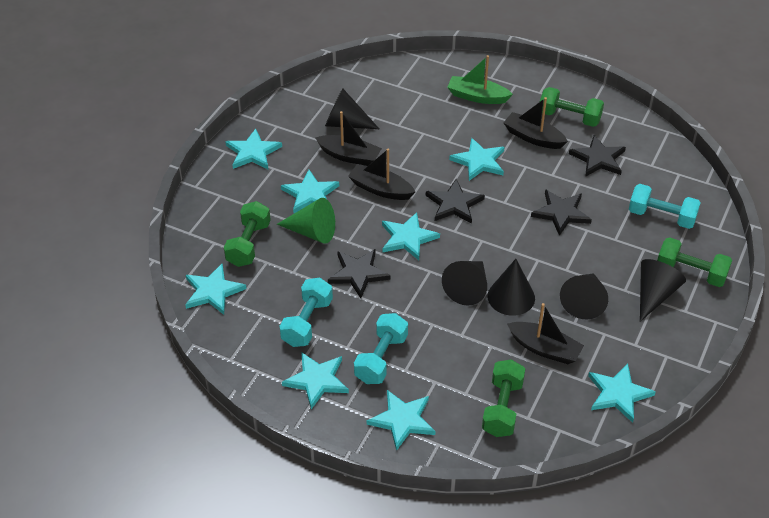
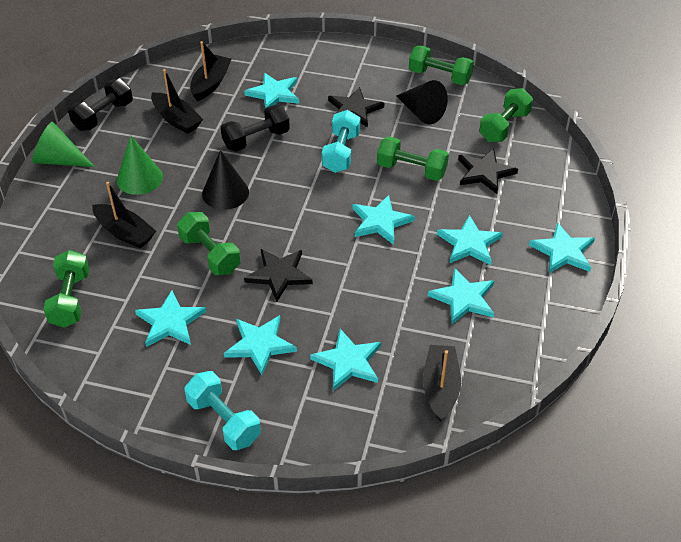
black cone: 5 -> 2
black dumbbell: 0 -> 2
black star: 4 -> 3
green boat: 1 -> 0
green cone: 1 -> 2
green dumbbell: 4 -> 5
turquoise dumbbell: 3 -> 2

